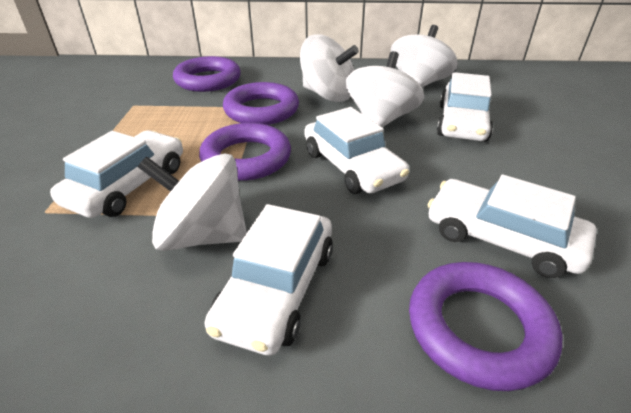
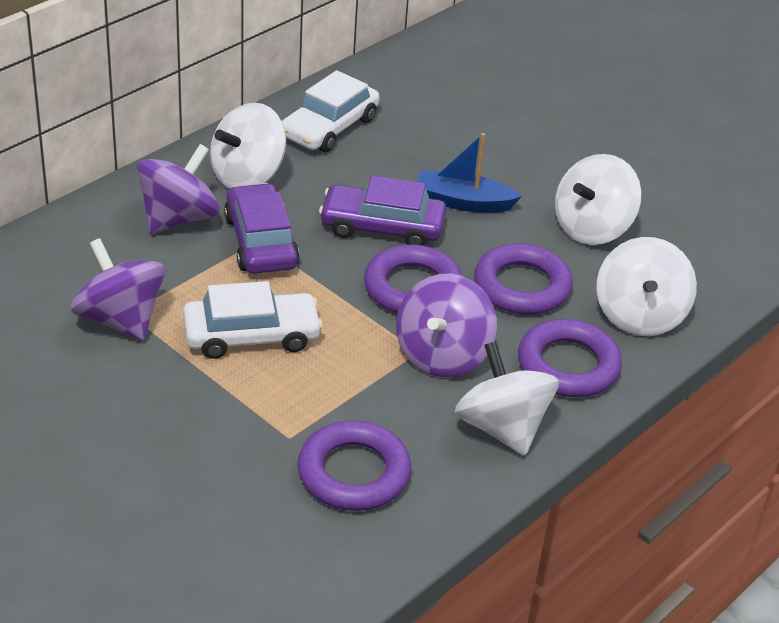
blue boat: 0 -> 1
purple car: 0 -> 2
purple spinning top: 0 -> 3
white car: 5 -> 2

